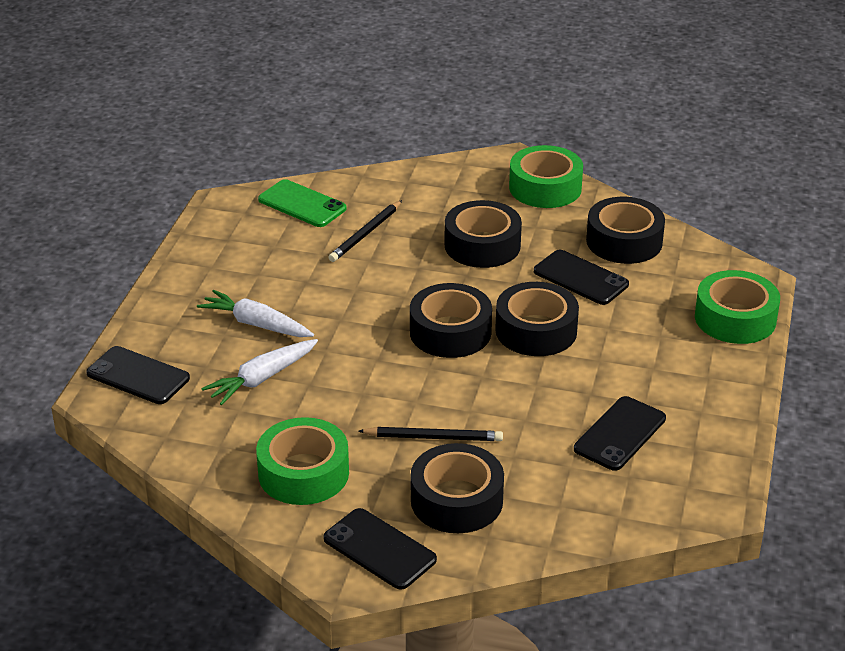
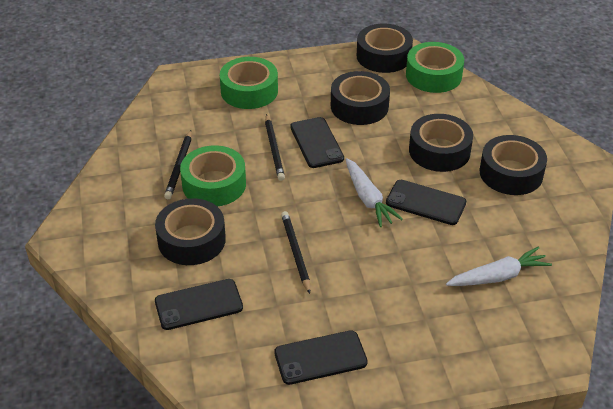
black pencil: 2 -> 3
green phone: 1 -> 0

